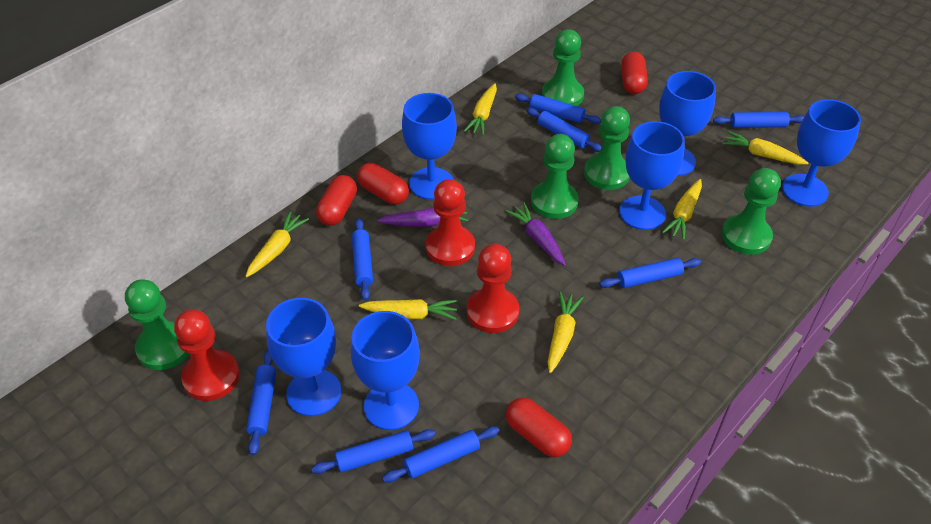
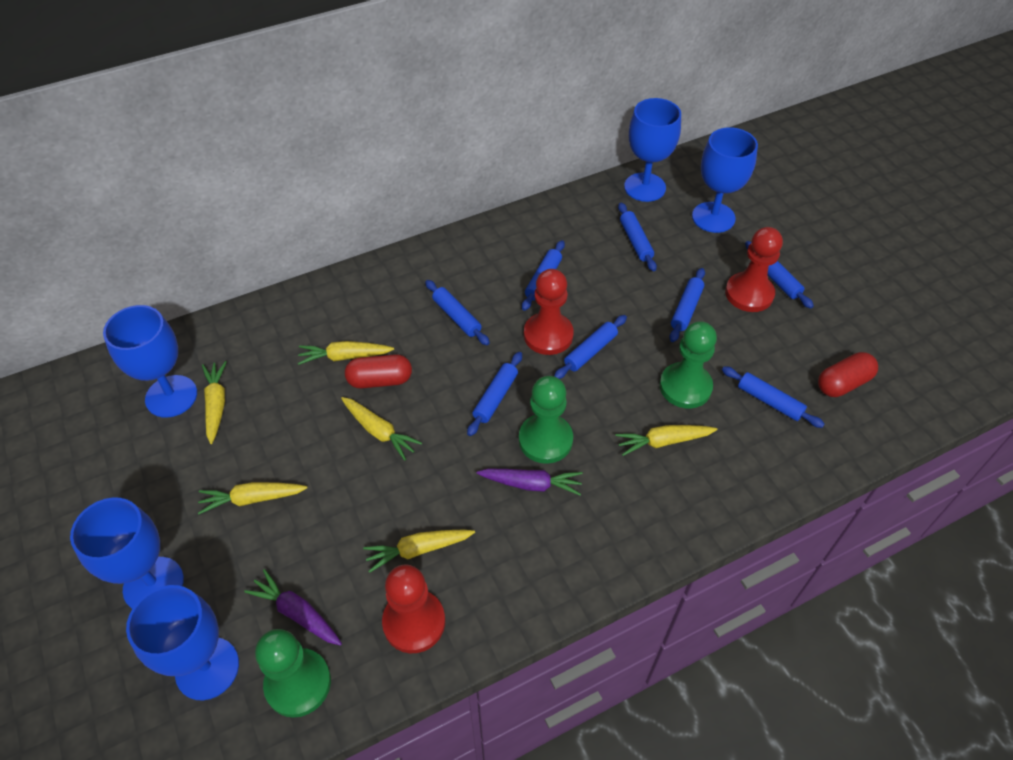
blue goblet: 6 -> 5
green pawn: 5 -> 3
red capsule: 4 -> 2

